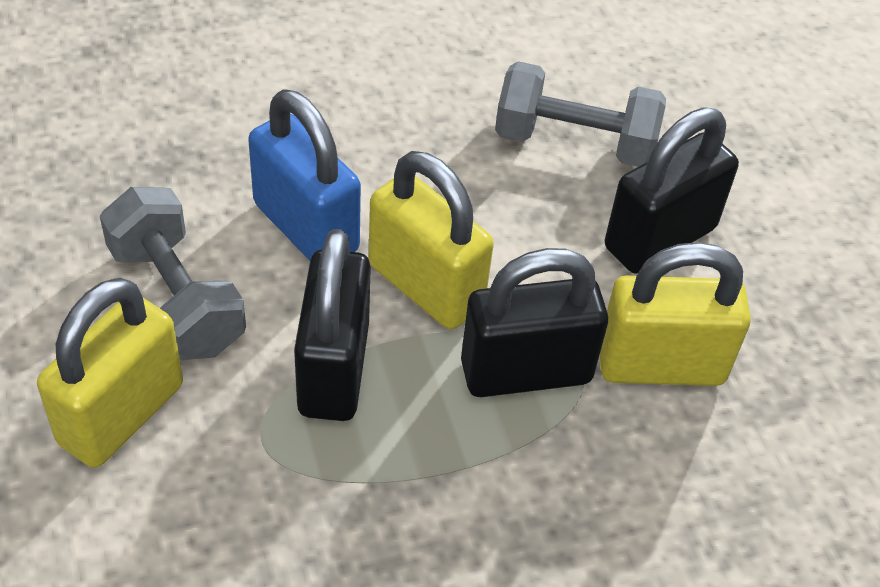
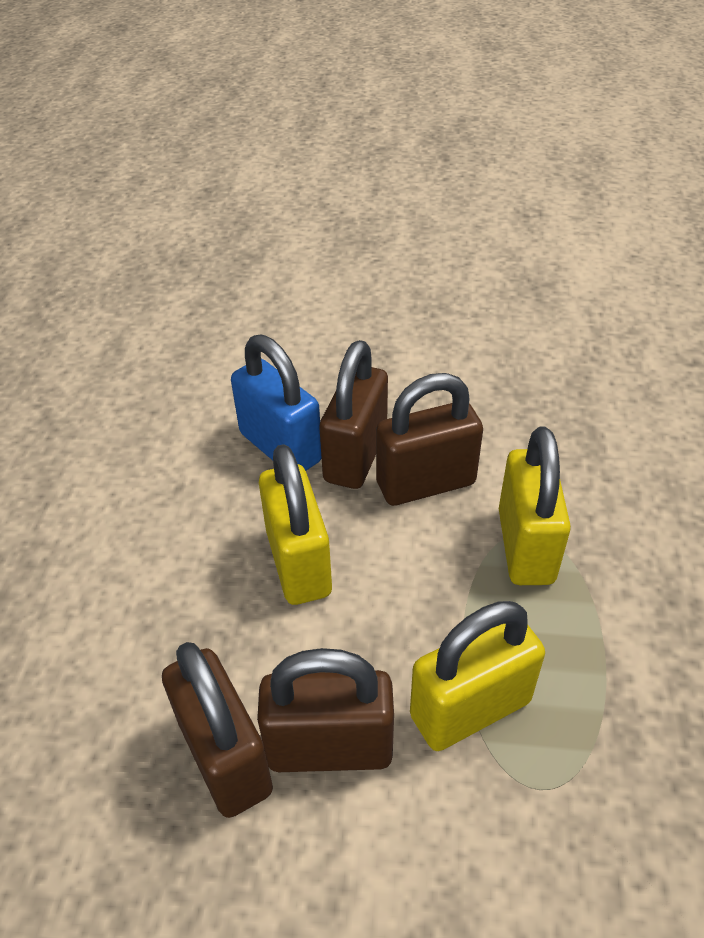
black padlock: 3 -> 0
brown padlock: 0 -> 4
grey dumbbell: 2 -> 0

